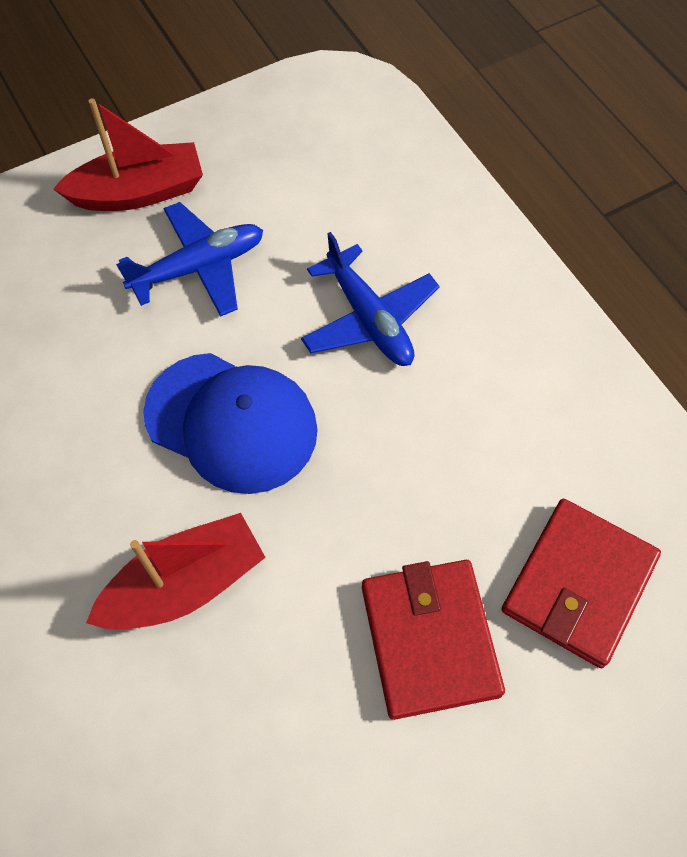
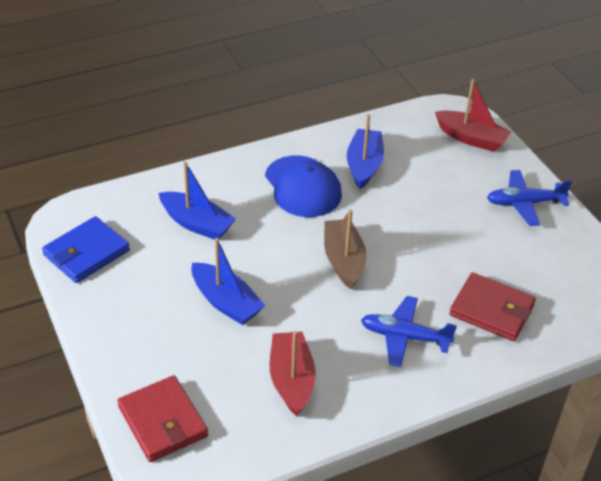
blue boat: 0 -> 3
blue wallet: 0 -> 1
brown boat: 0 -> 1

